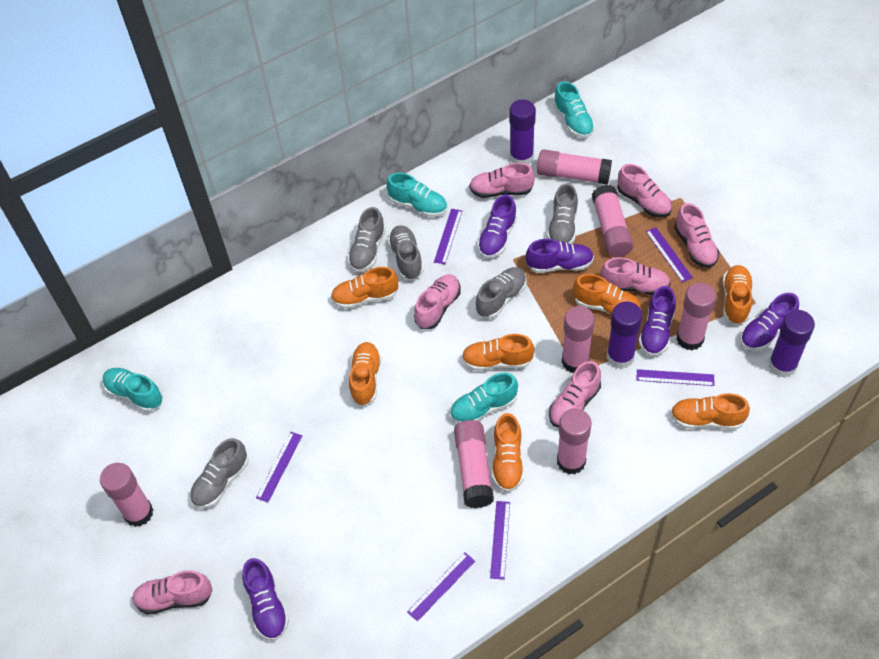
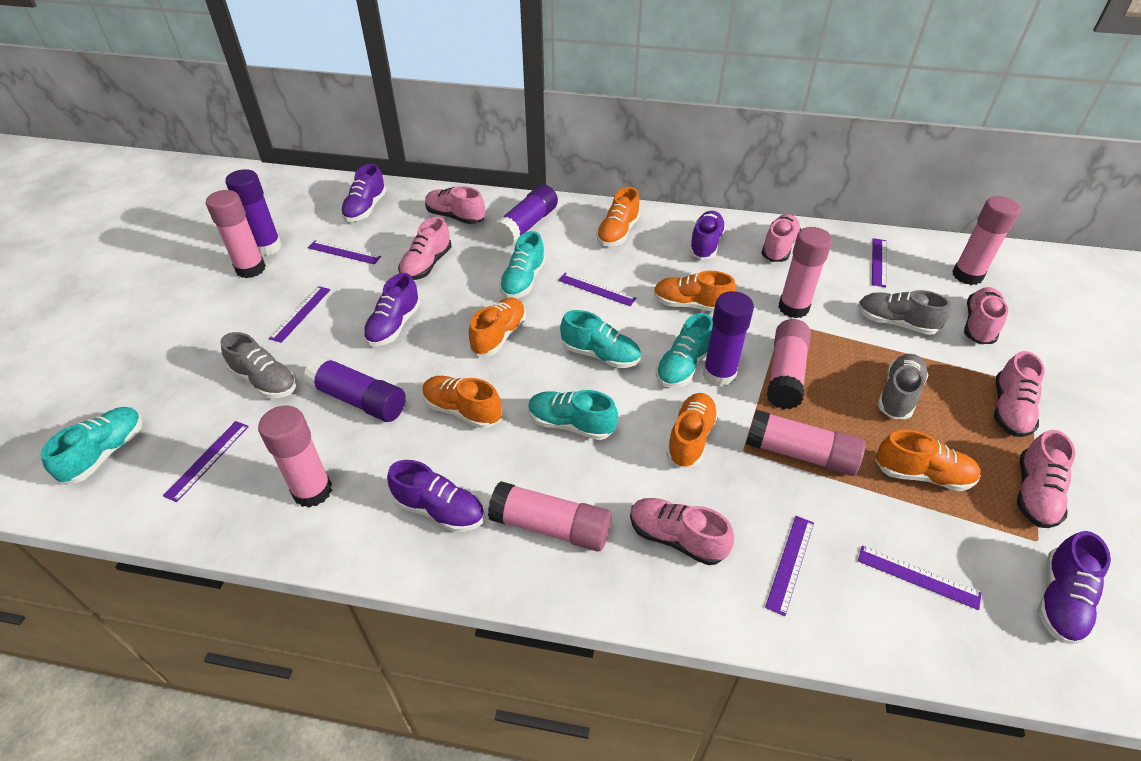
grey shoe: 5 -> 3
orange shoe: 7 -> 6
purple glue stick: 3 -> 4
purple ruler: 6 -> 7
turquoise shoe: 4 -> 5

